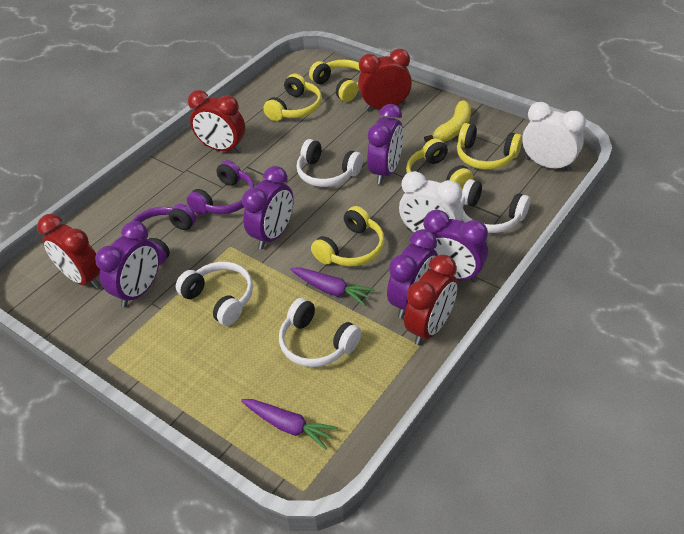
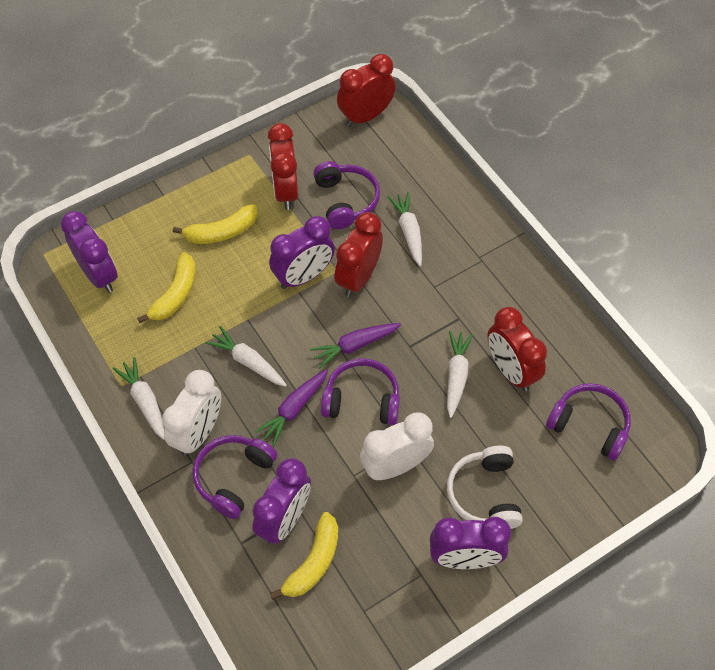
purple clock: 5 -> 4
purple headphones: 2 -> 4
white carrot: 0 -> 4
white headphones: 4 -> 1
yellow banana: 1 -> 3
yellow headphones: 5 -> 0

